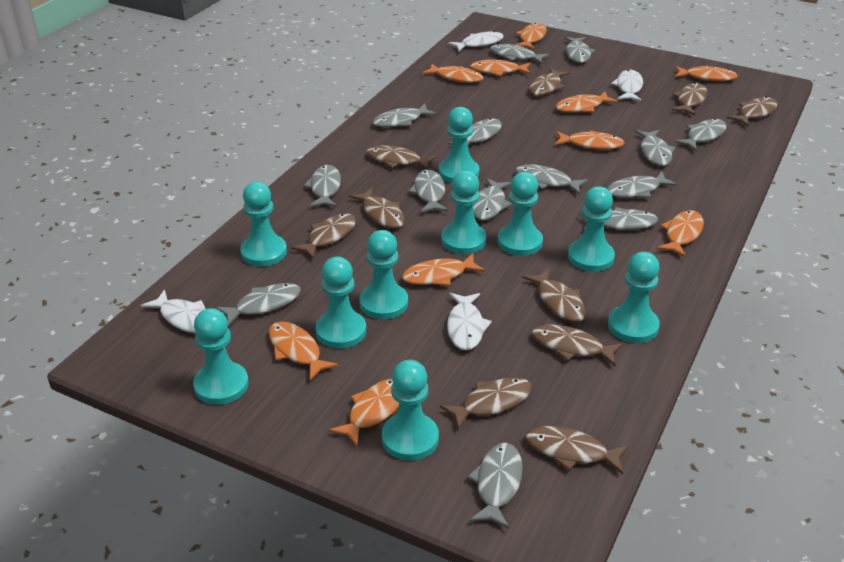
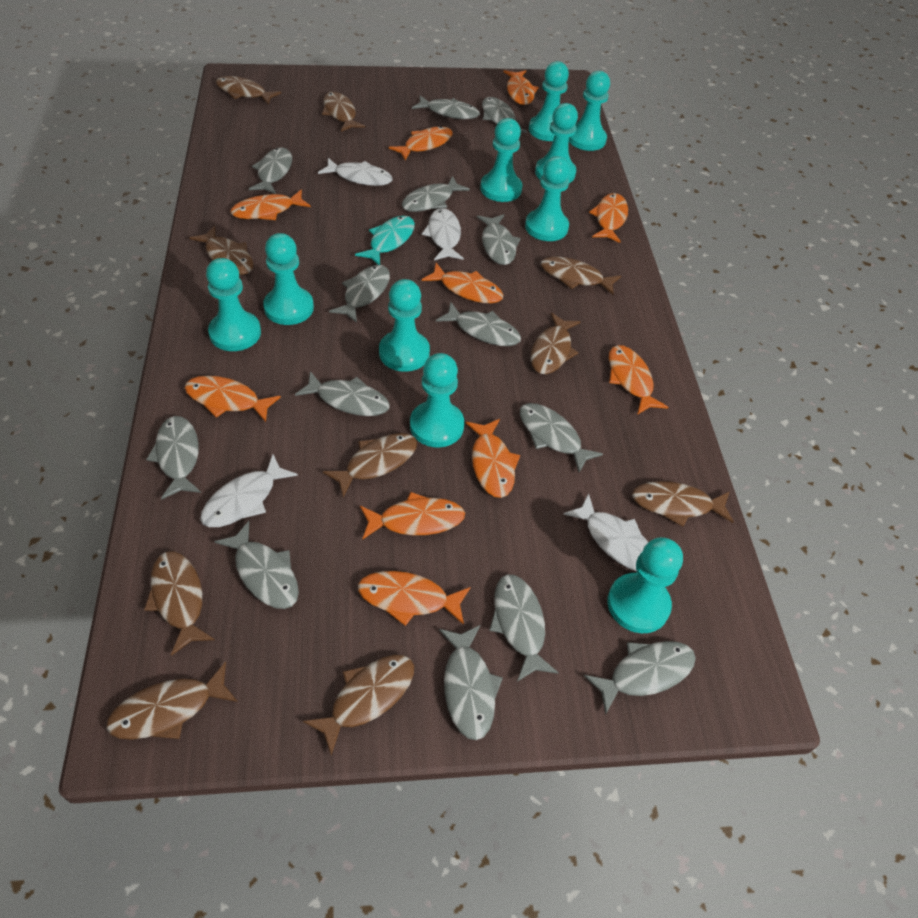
turquoise fish: 0 -> 1

